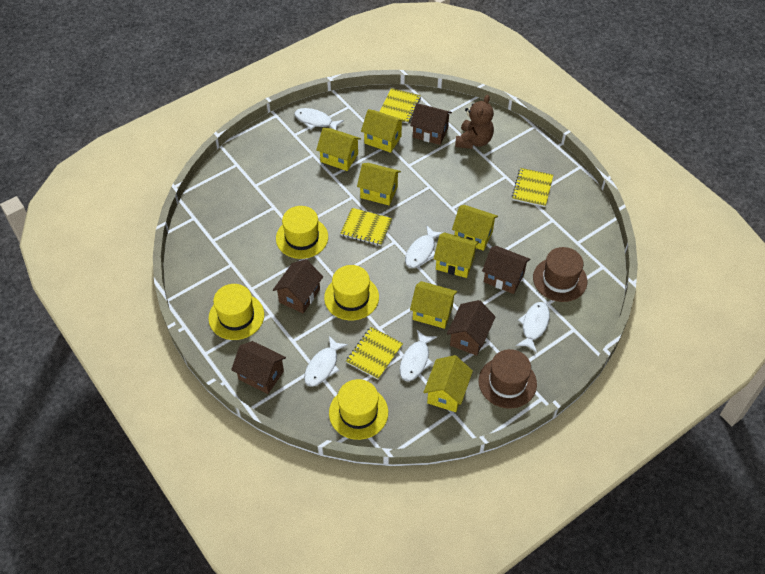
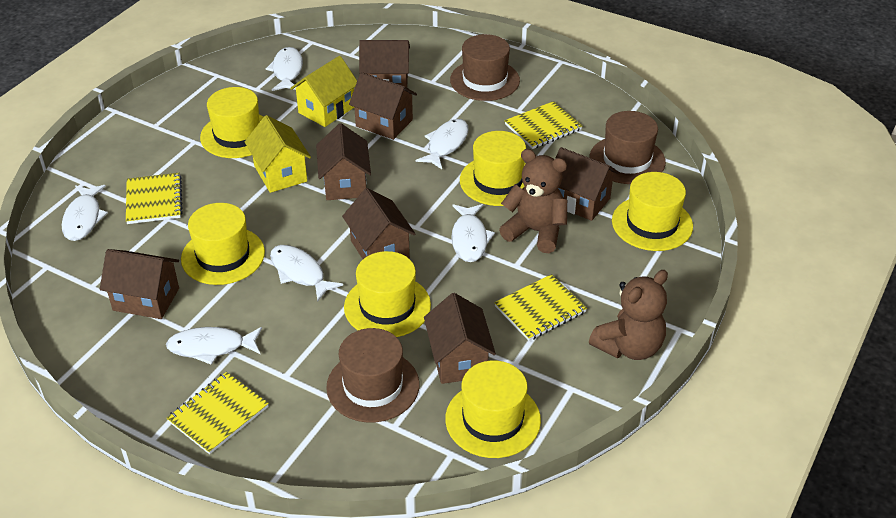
brown hat: 2 -> 3
brown house: 5 -> 7
brown teddy bear: 1 -> 2
white fish: 5 -> 6
yellow hat: 4 -> 6
yellow house: 7 -> 2

